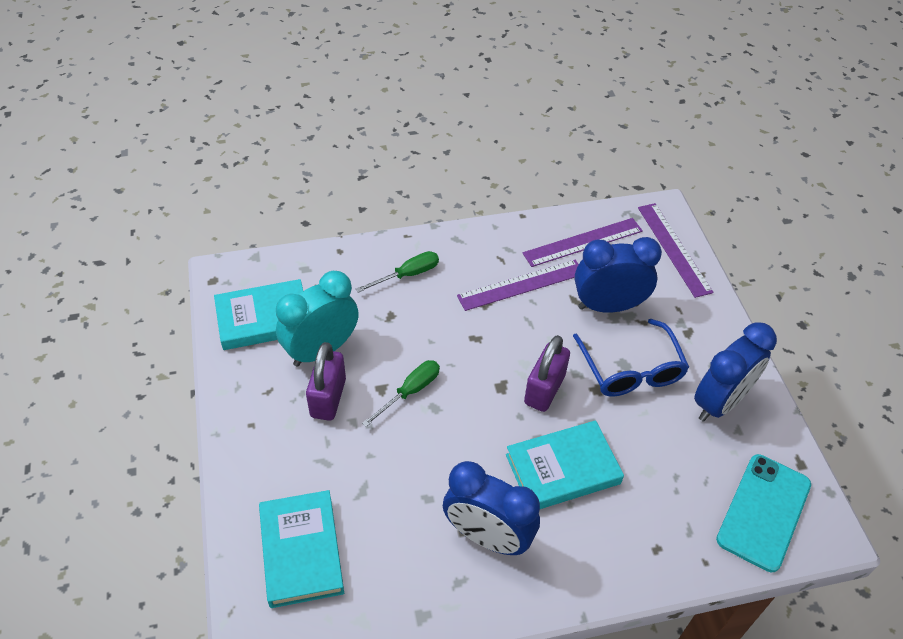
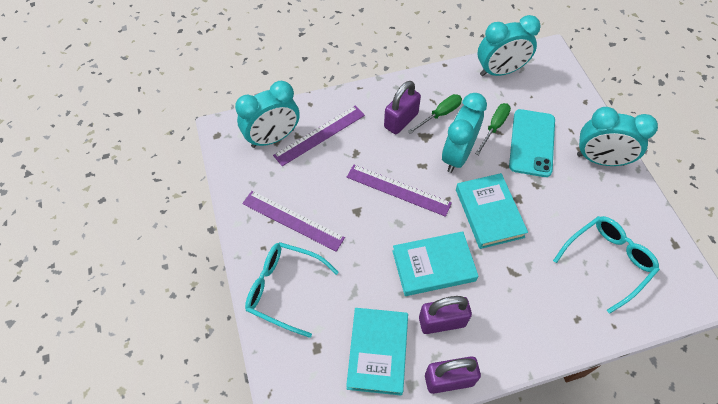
blue clock: 3 -> 0
blue glasses: 1 -> 0
purple padlock: 2 -> 3
turquoise clock: 1 -> 4
turquoise glasses: 0 -> 2

